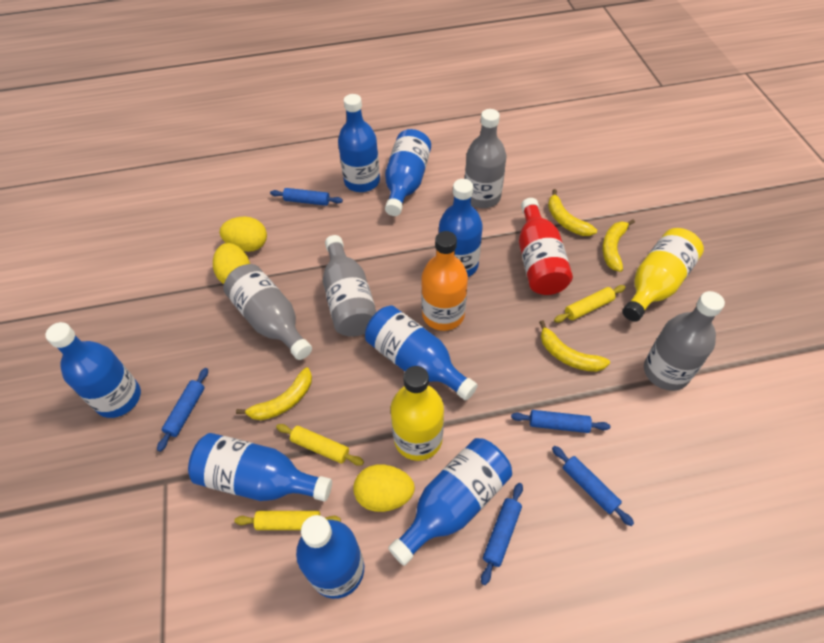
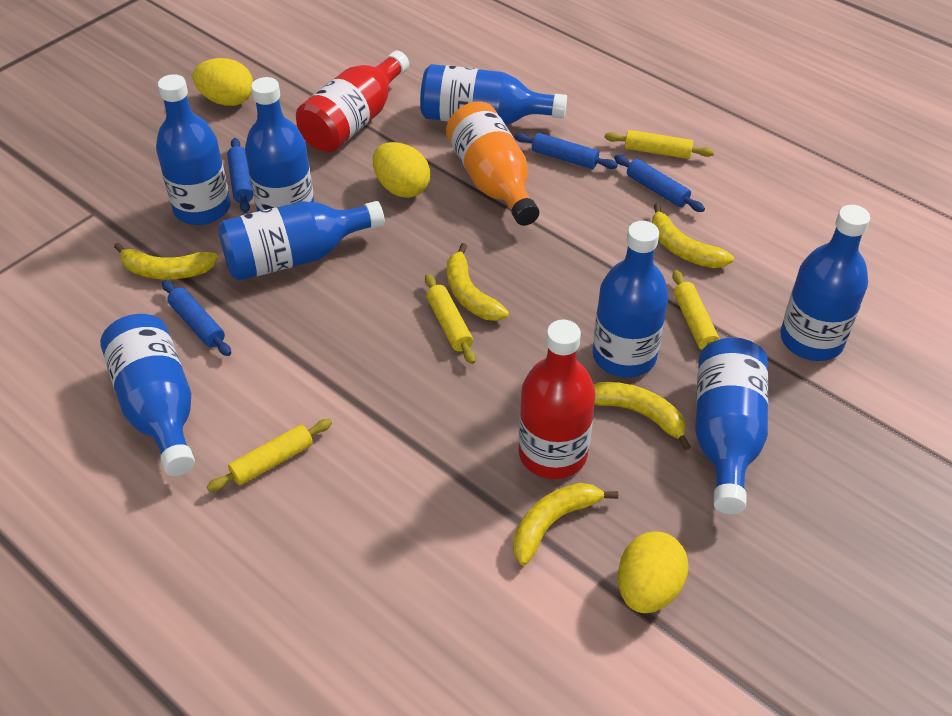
blue rolling pin: 5 -> 4
grey bottle: 4 -> 0
red bottle: 1 -> 2
yellow banana: 4 -> 5
yellow bottle: 2 -> 0
yellow rolling pin: 3 -> 4

